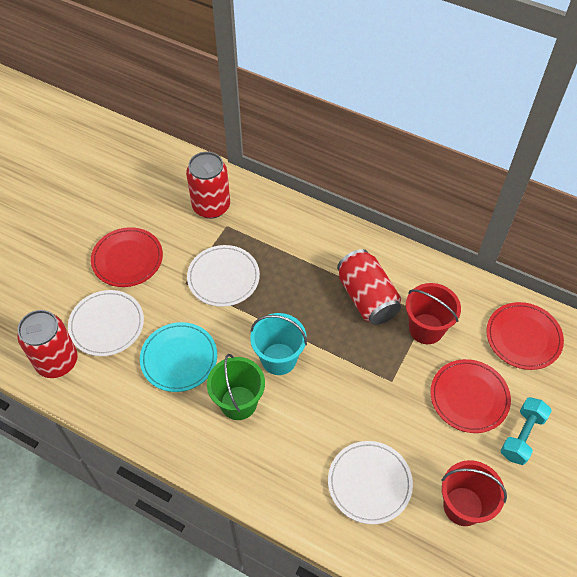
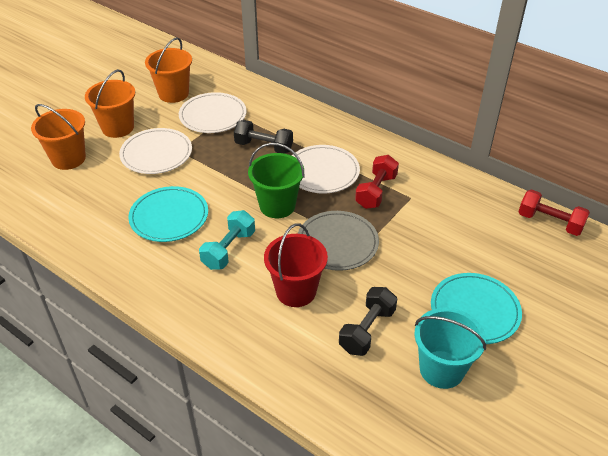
black dumbbell: 0 -> 2
grey plate: 0 -> 1
orange bucket: 0 -> 3
red bucket: 2 -> 1
red can: 3 -> 0
red dumbbell: 0 -> 2
red plate: 3 -> 0
turquoise plate: 1 -> 2

